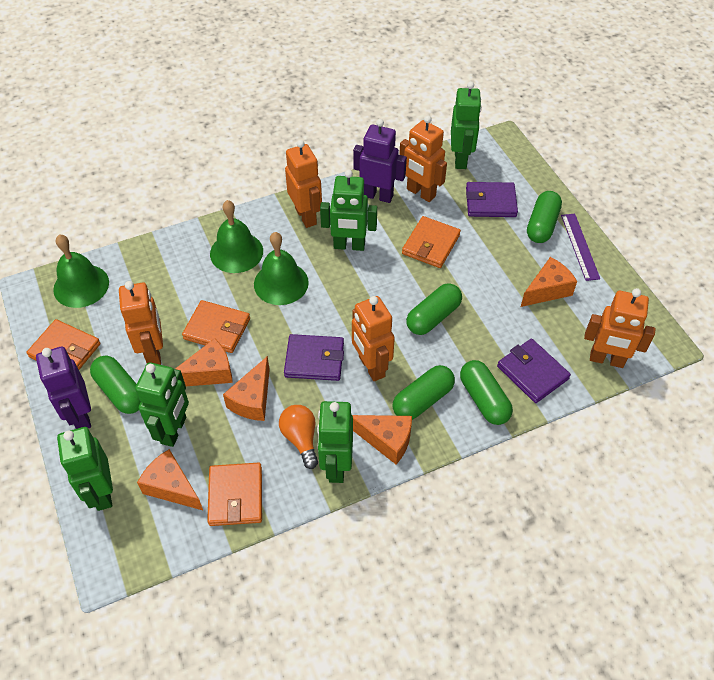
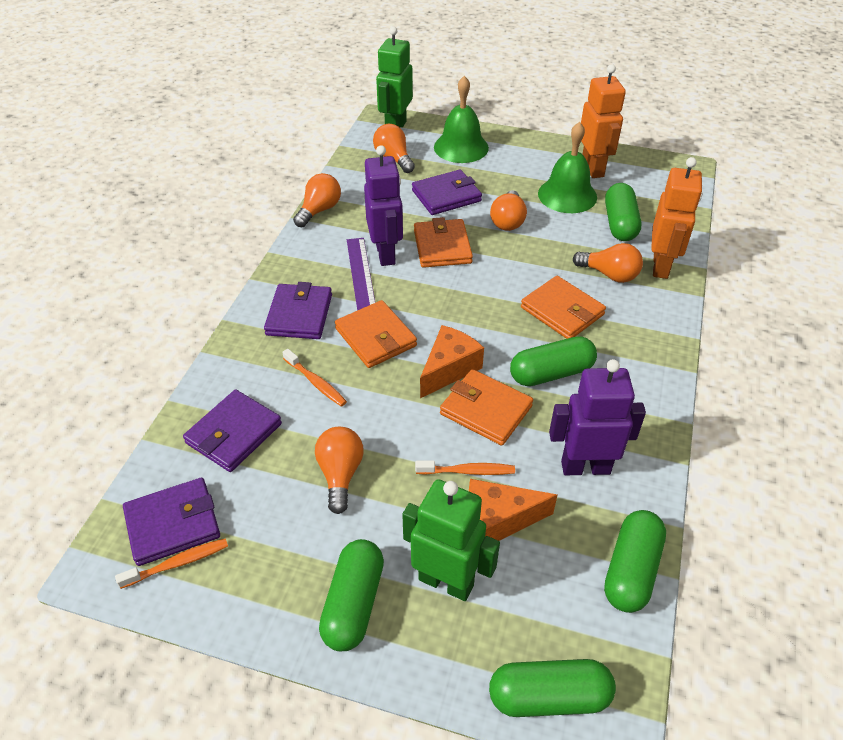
green bell: 3 -> 2
green robot: 5 -> 2
orange cheese: 5 -> 2
orange light bulb: 1 -> 5
orange robot: 5 -> 2
orange toothbrush: 0 -> 3
purple wallet: 3 -> 4

